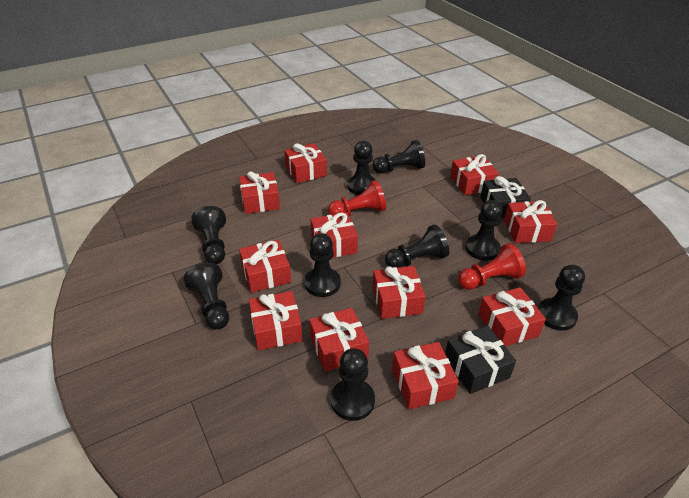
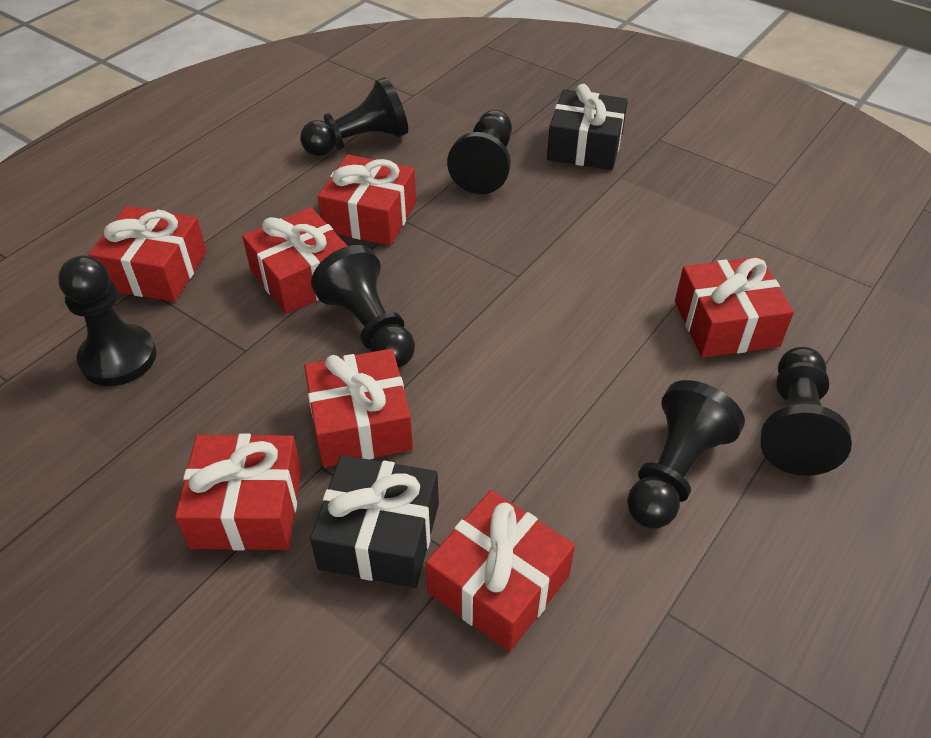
black pawn: 9 -> 6
red gift: 11 -> 7
red pawn: 2 -> 0

